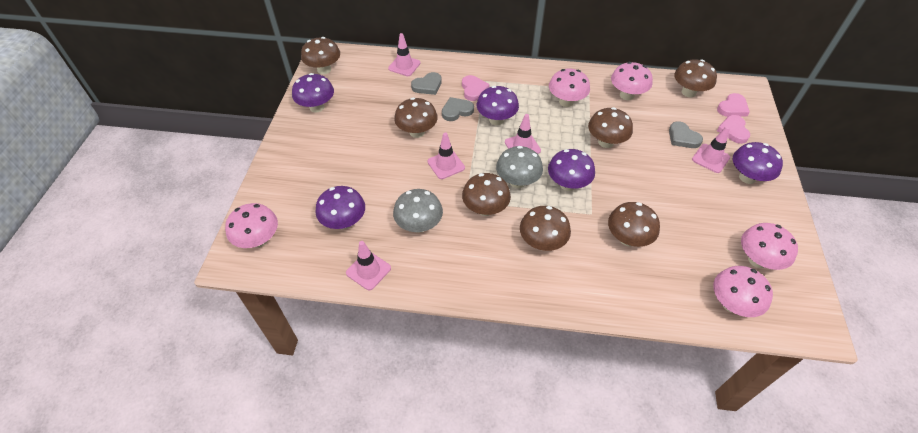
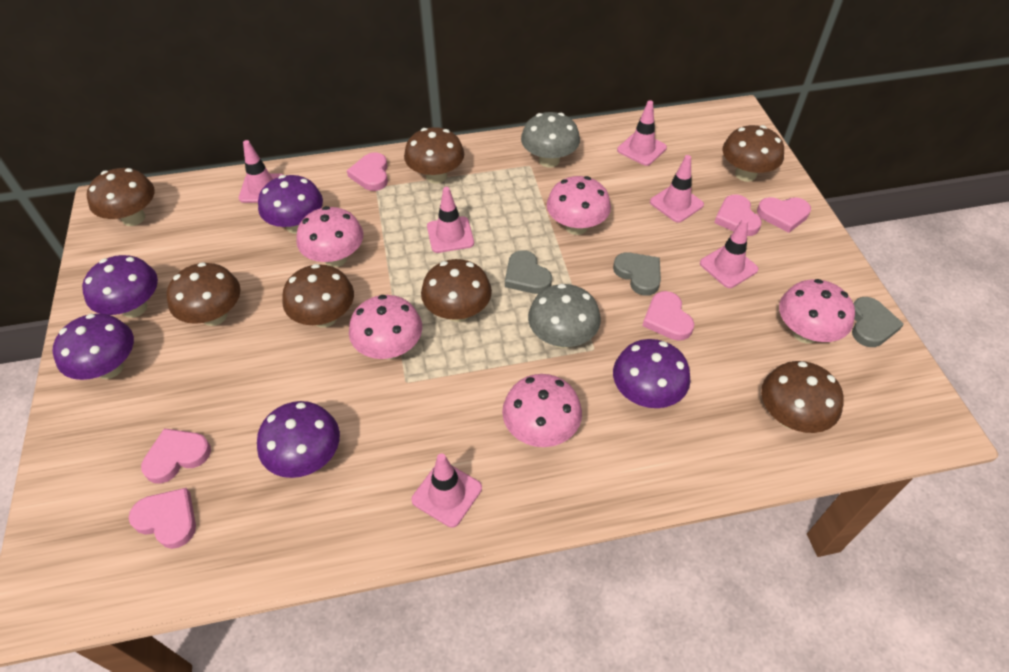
pink heart: 3 -> 6
pink traffic cone: 5 -> 6

